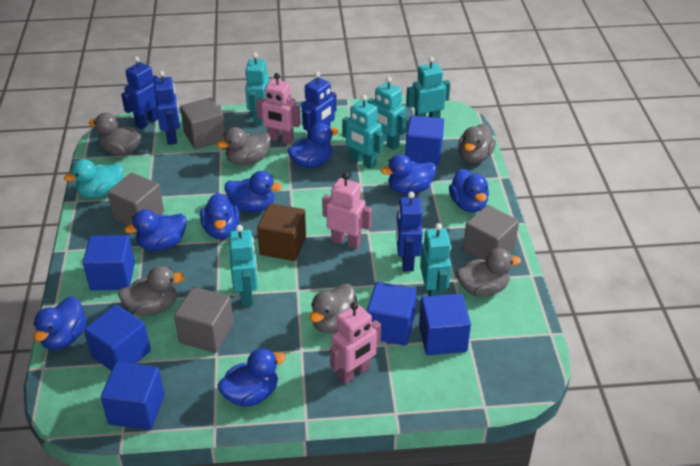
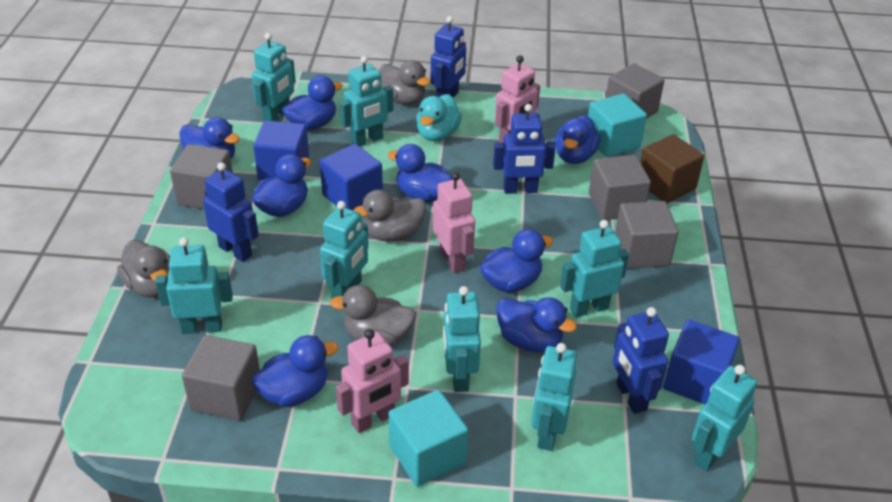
blue cube: 6 -> 3
grey cube: 4 -> 5
grey duck: 6 -> 4
turquoise cube: 0 -> 2
turquoise robot: 6 -> 8

